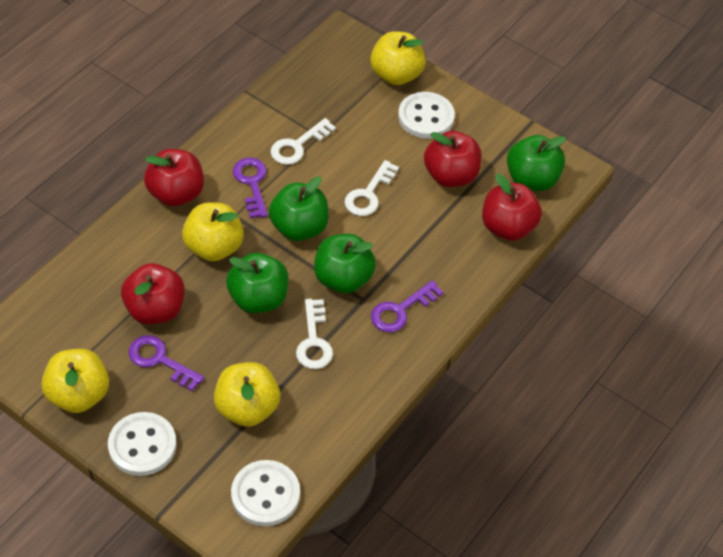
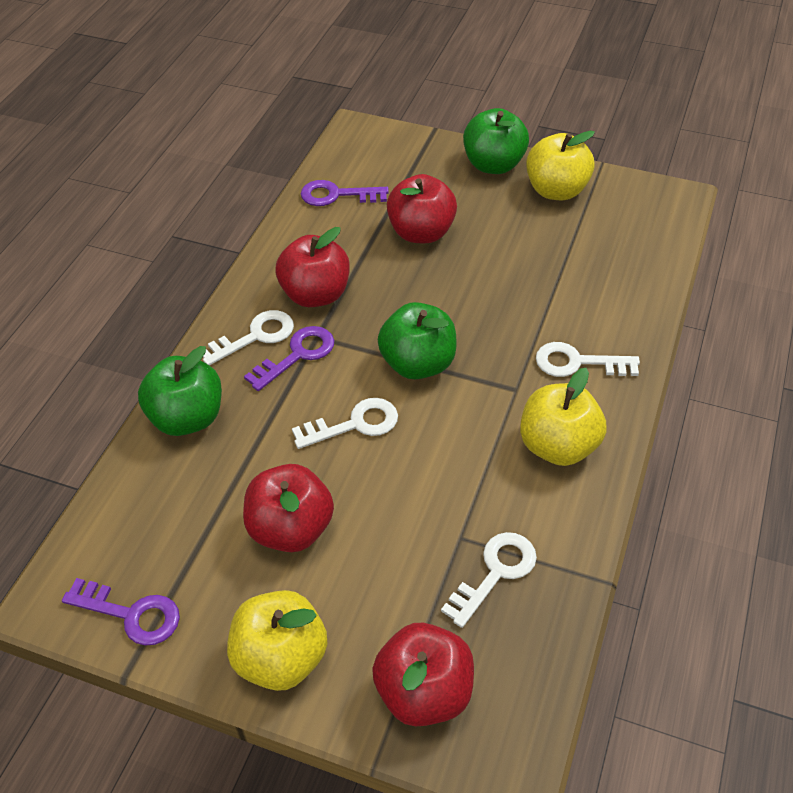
green apple: 4 -> 3
white button: 3 -> 0
white key: 3 -> 4
yellow apple: 4 -> 3

